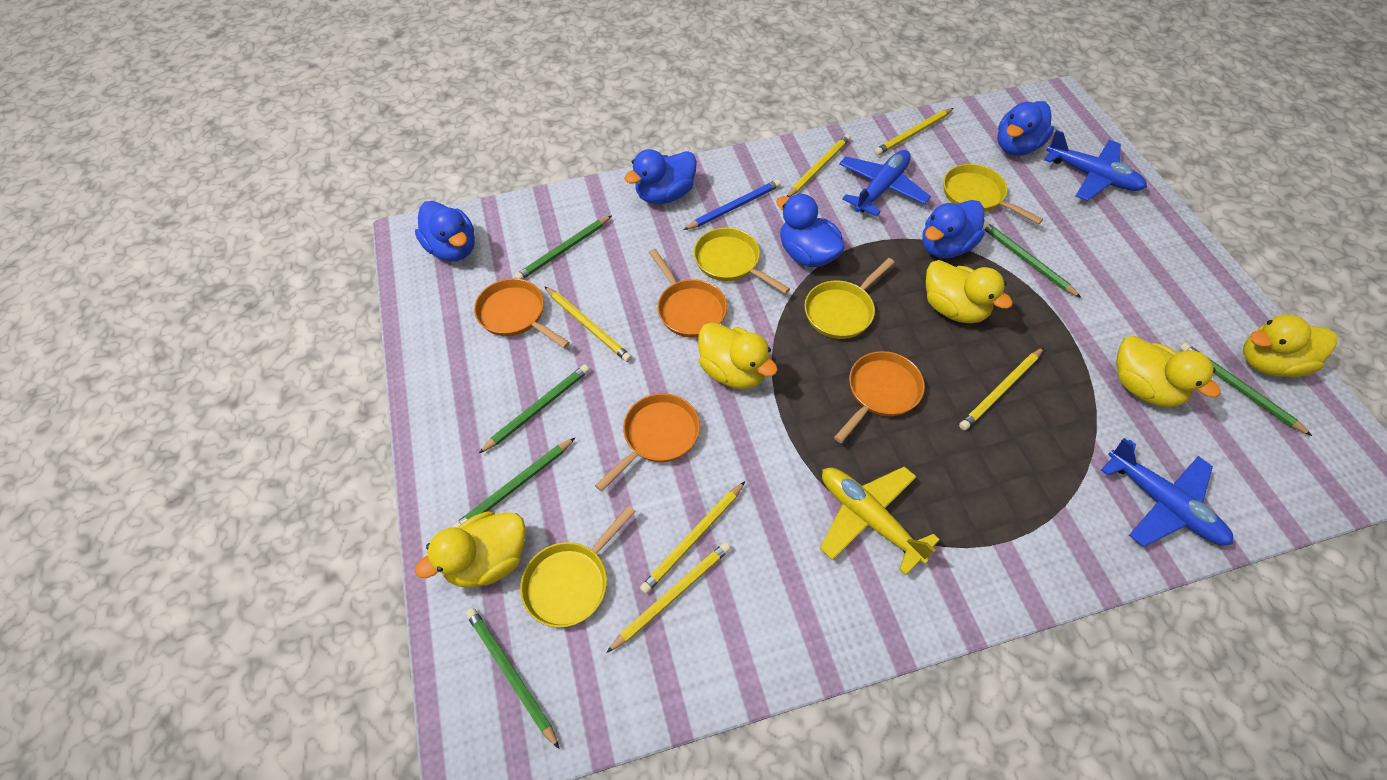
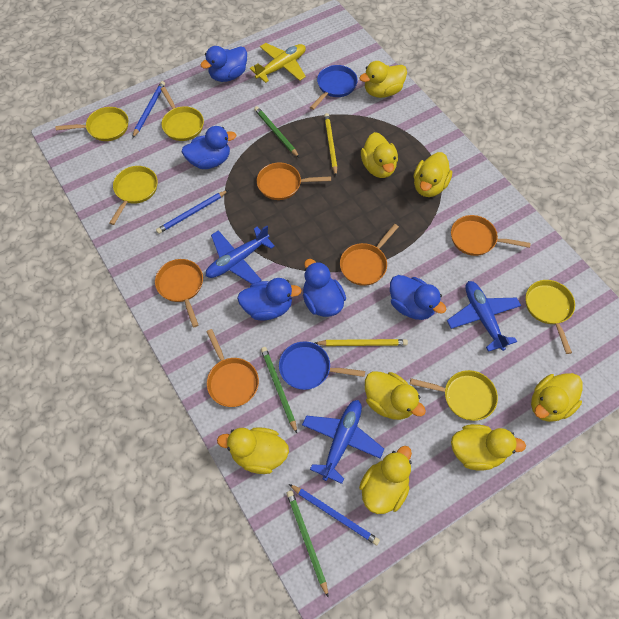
blue pan: 0 -> 2
blue pencil: 1 -> 3
green pencil: 6 -> 3
orange pan: 4 -> 5
yellow duck: 5 -> 8
yellow pan: 4 -> 5
yellow pencil: 6 -> 2

